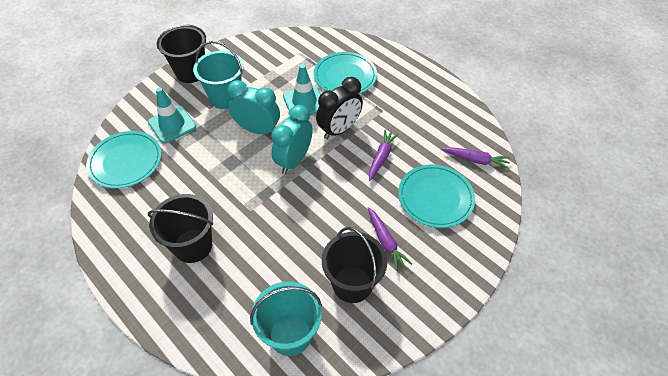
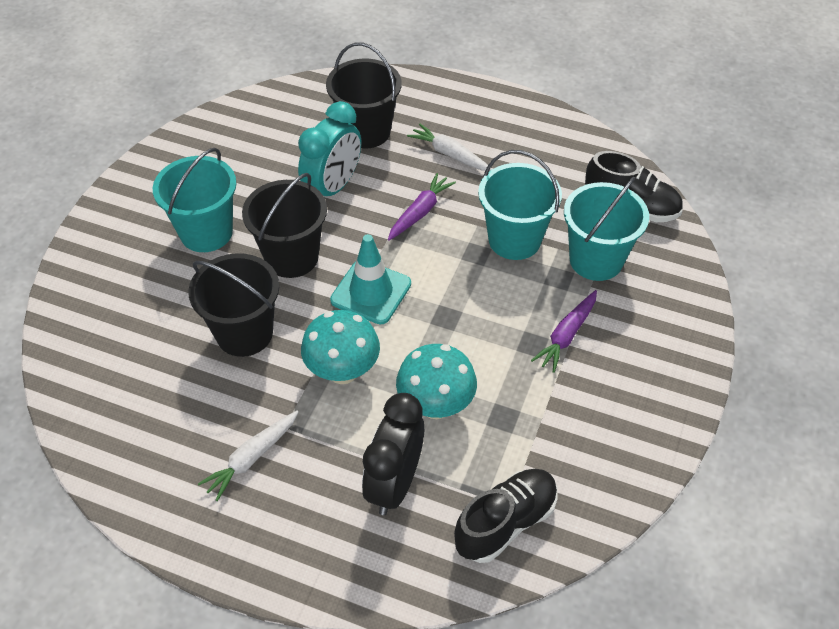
black shoe: 0 -> 2
purple carrot: 3 -> 2
turquoise bucket: 2 -> 3
turquoise clock: 2 -> 1
turquoise mushroom: 0 -> 2
turquoise plate: 3 -> 0
turquoise traffic cone: 2 -> 1
white carrot: 0 -> 2

